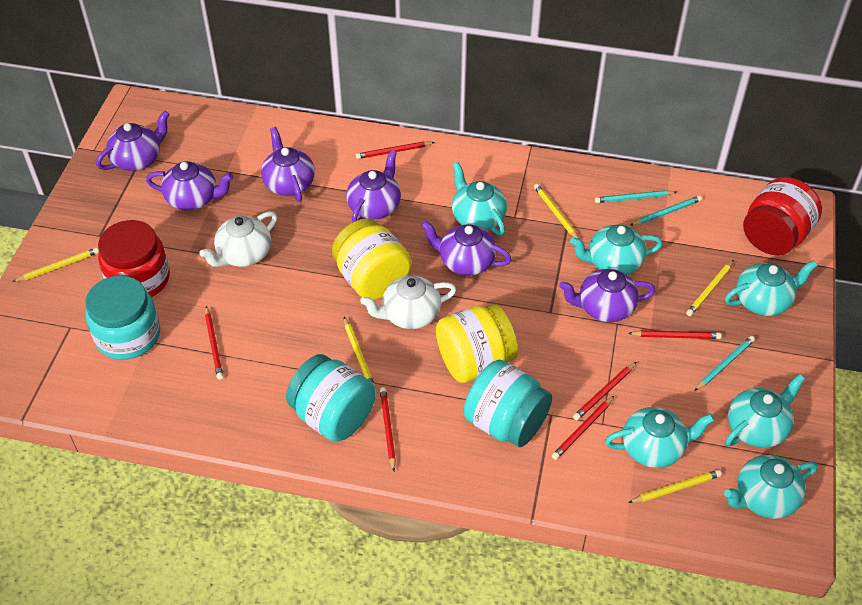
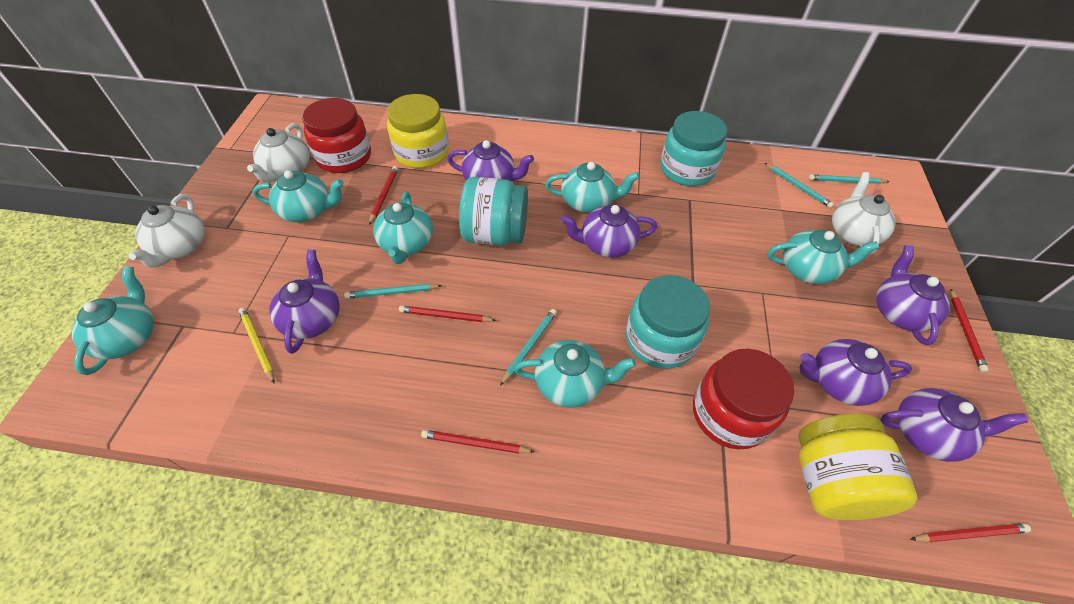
red pencil: 6 -> 5
turquoise pencil: 3 -> 4
white teapot: 2 -> 3
yellow pencil: 5 -> 1

